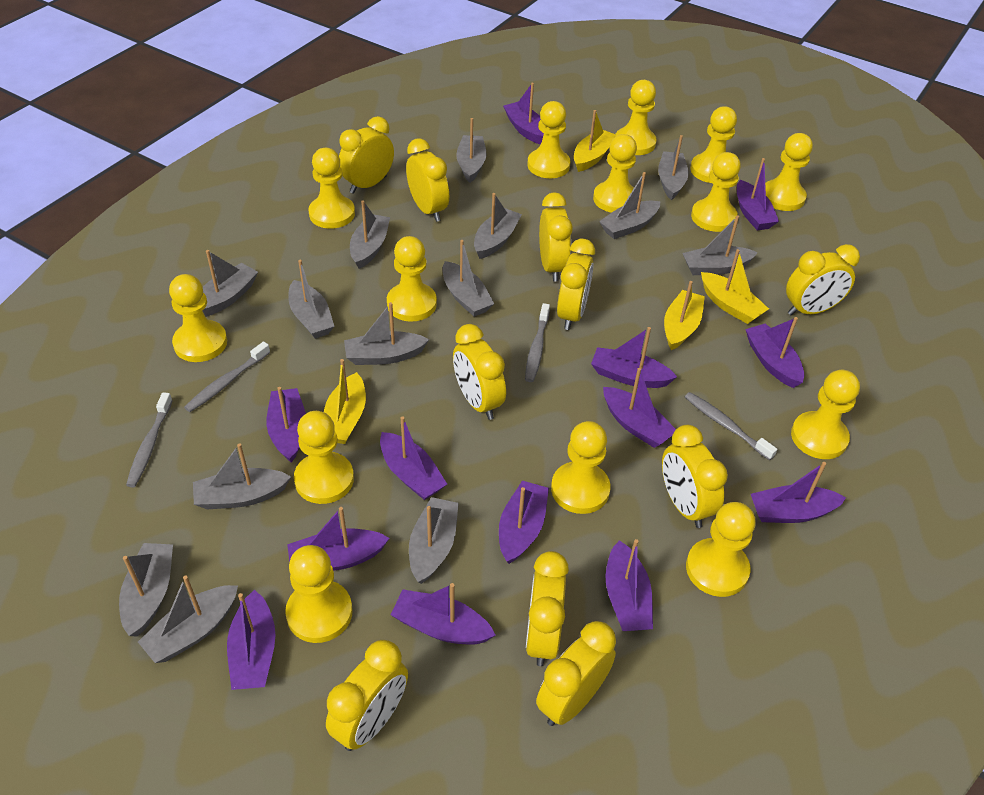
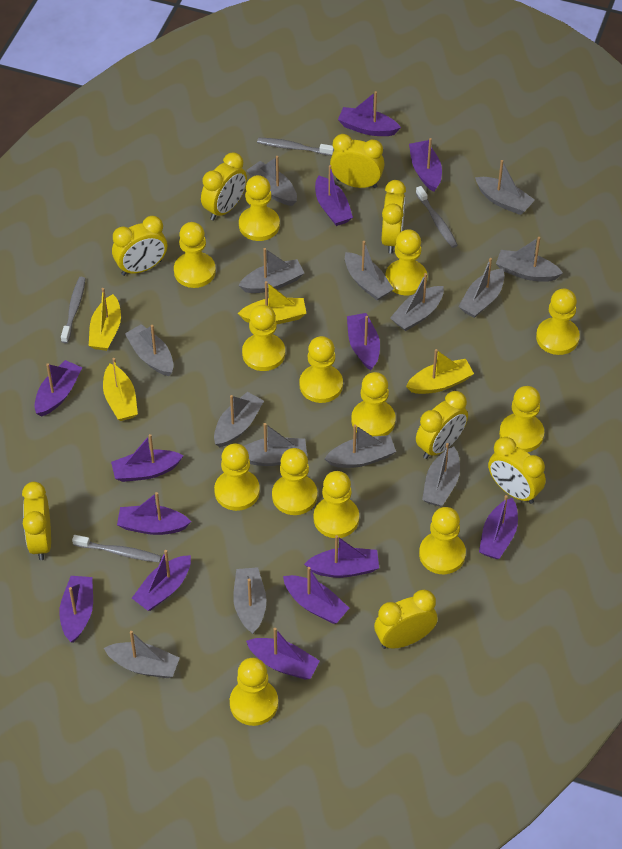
yellow clock: 10 -> 8
yellow pawn: 14 -> 13

